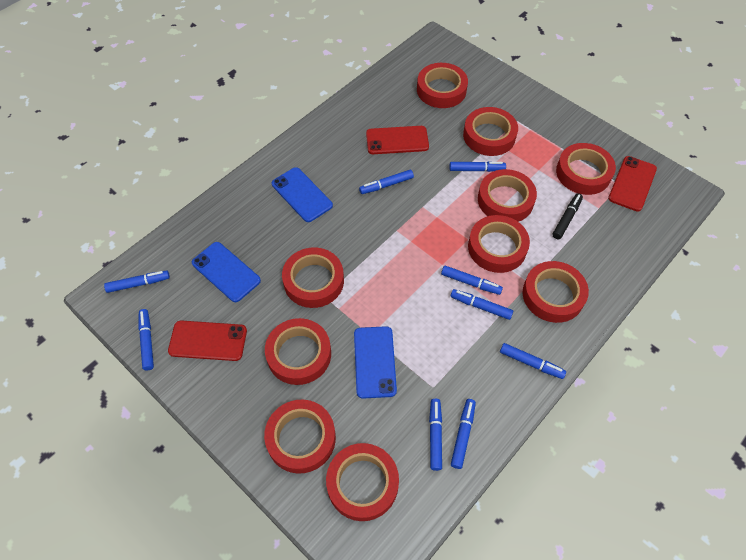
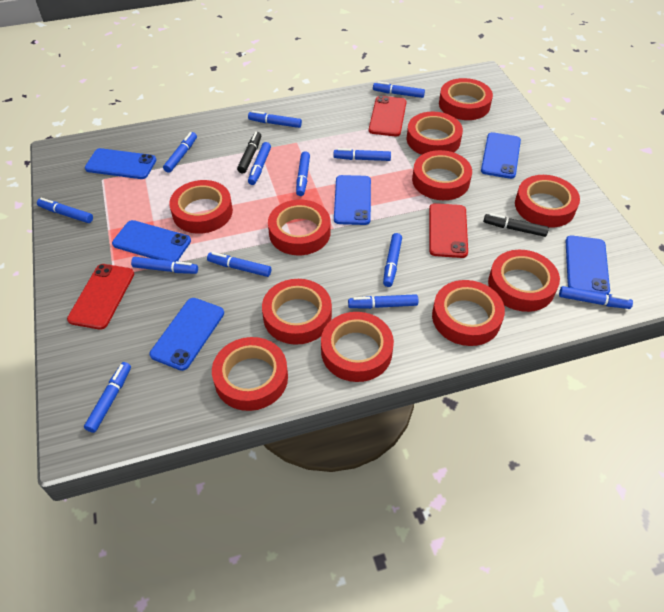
black marker: 1 -> 2
blue marker: 9 -> 13
blue phone: 3 -> 6
red tape: 10 -> 11

